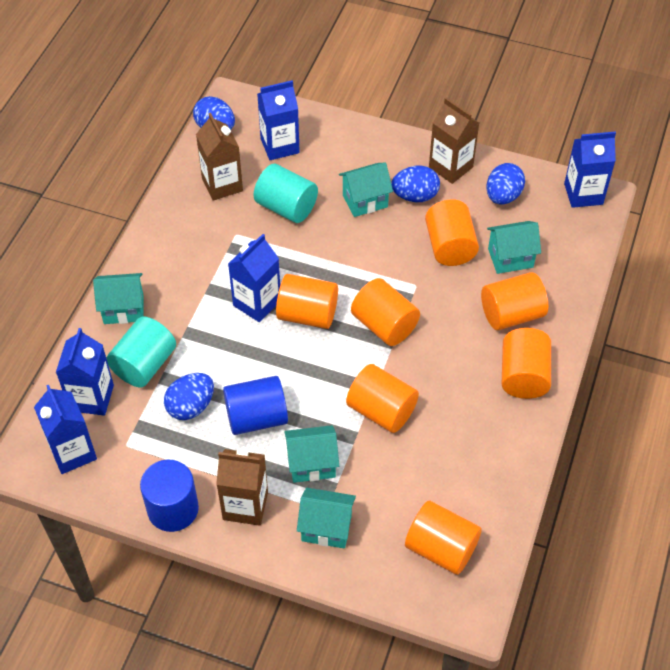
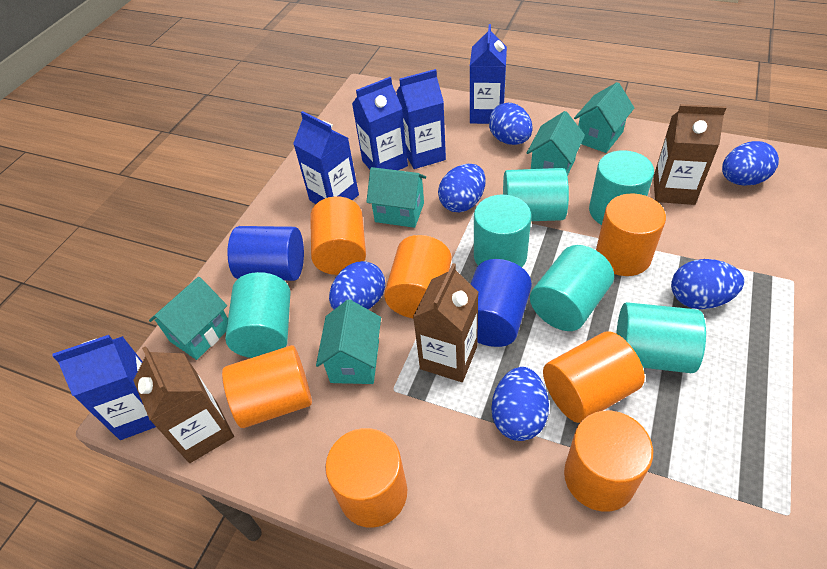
blue egg: 4 -> 6
turquoise cylinder: 2 -> 6

